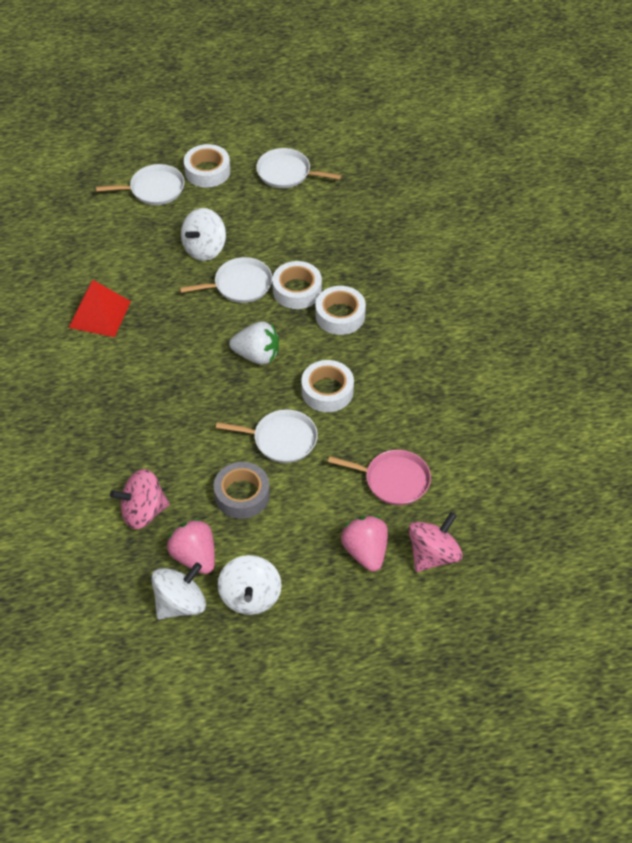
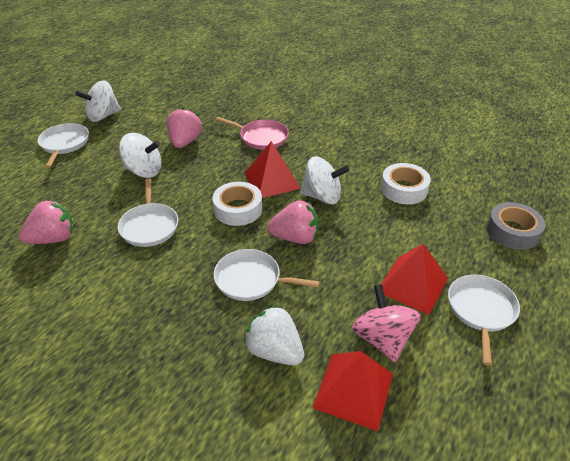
pink spinning top: 2 -> 1
pink strawberry: 2 -> 3
red pyramid: 1 -> 3
white tape: 4 -> 2

